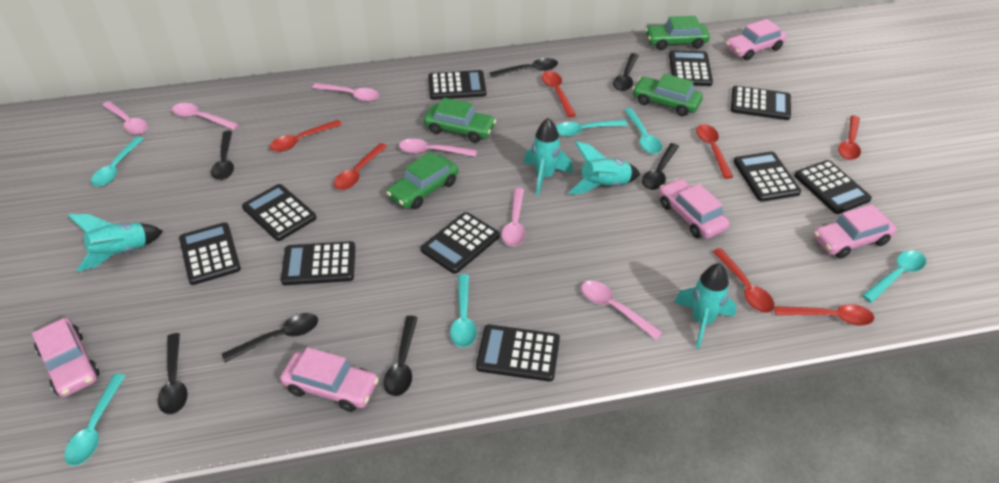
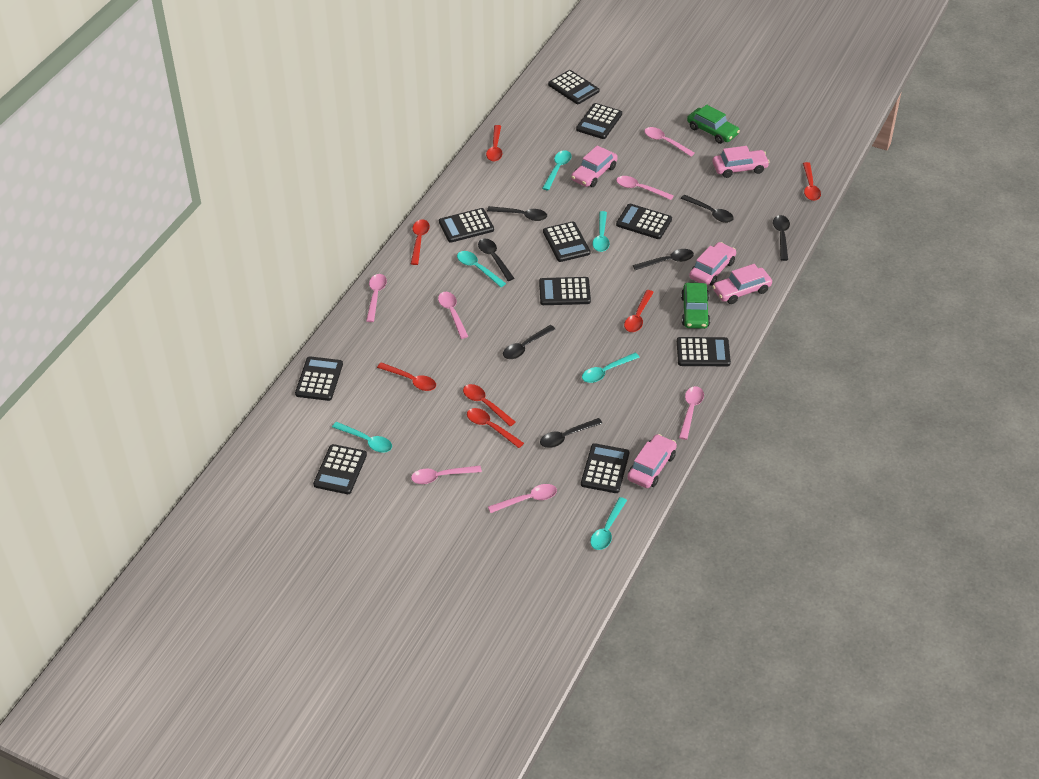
green car: 4 -> 2
pink spoon: 6 -> 7
turquoise rocket: 4 -> 0

